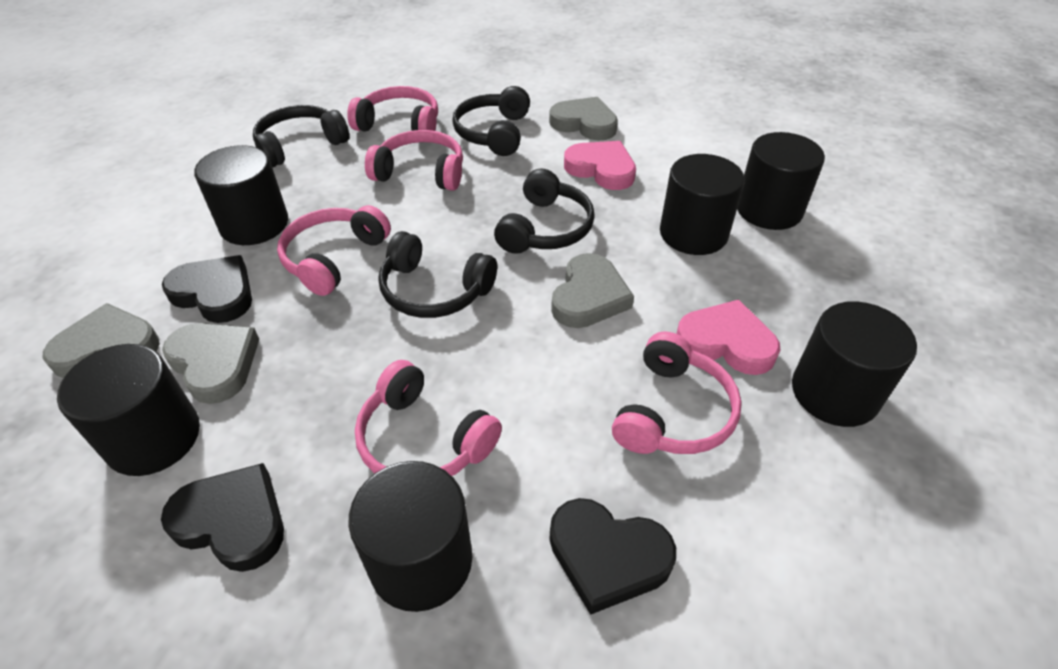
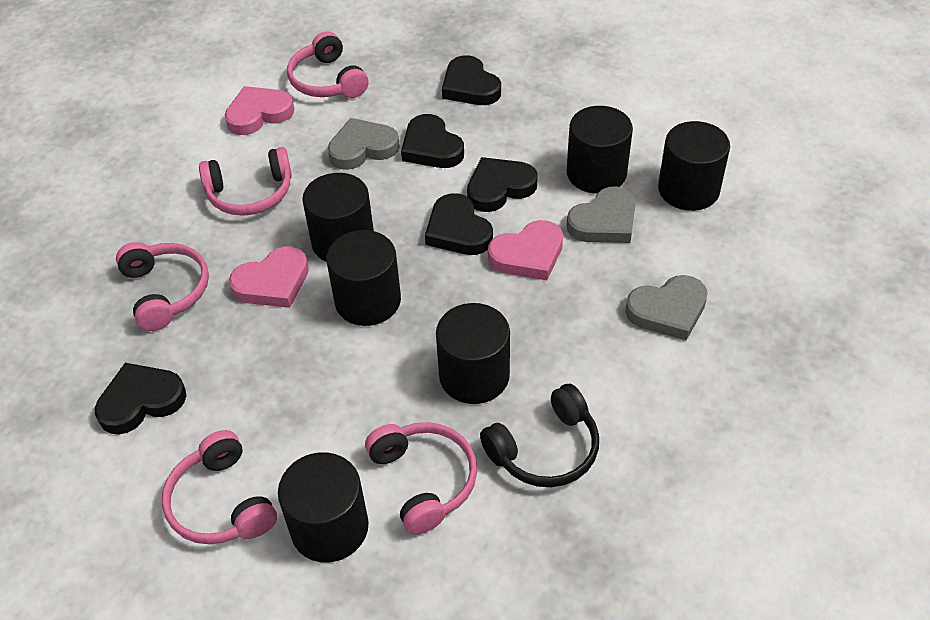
black headphones: 4 -> 1
black heart: 3 -> 5
grey heart: 4 -> 3
pink heart: 2 -> 3

